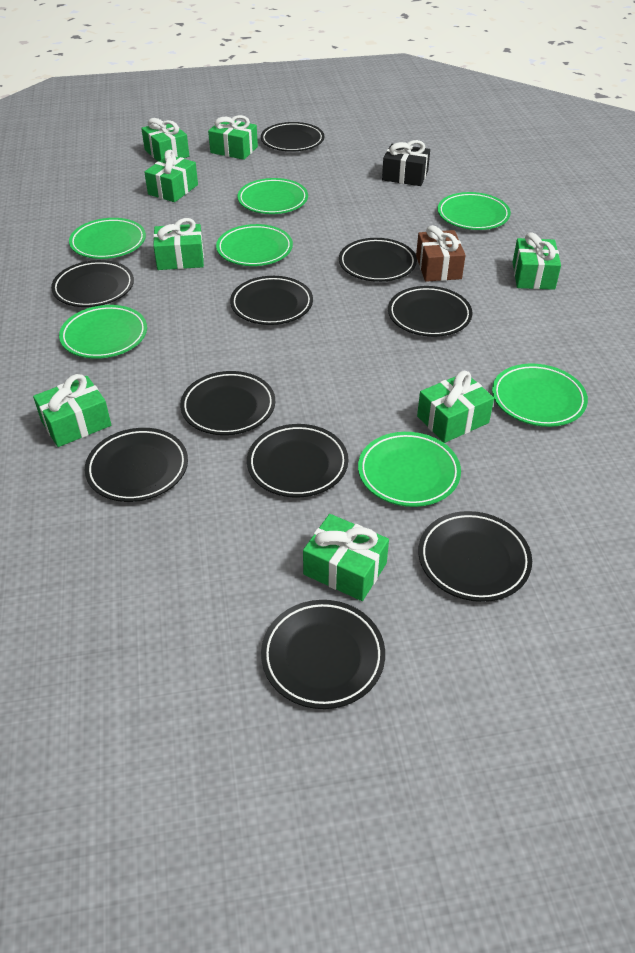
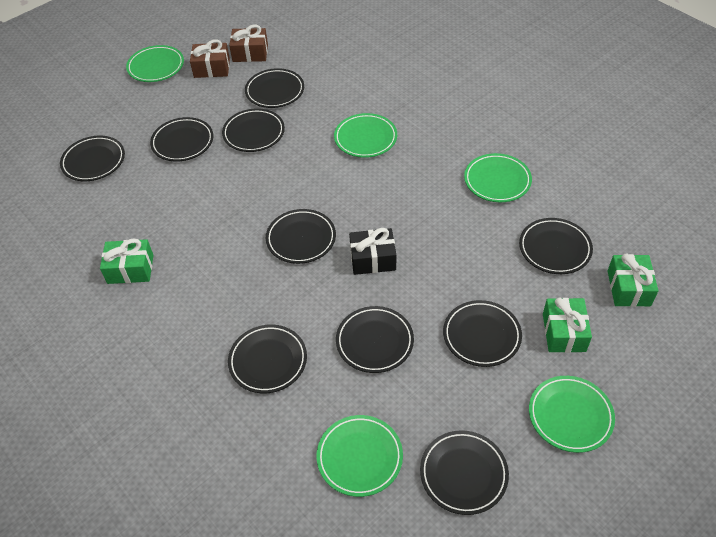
brown gift: 1 -> 2
green gift: 8 -> 3
green plate: 7 -> 5

